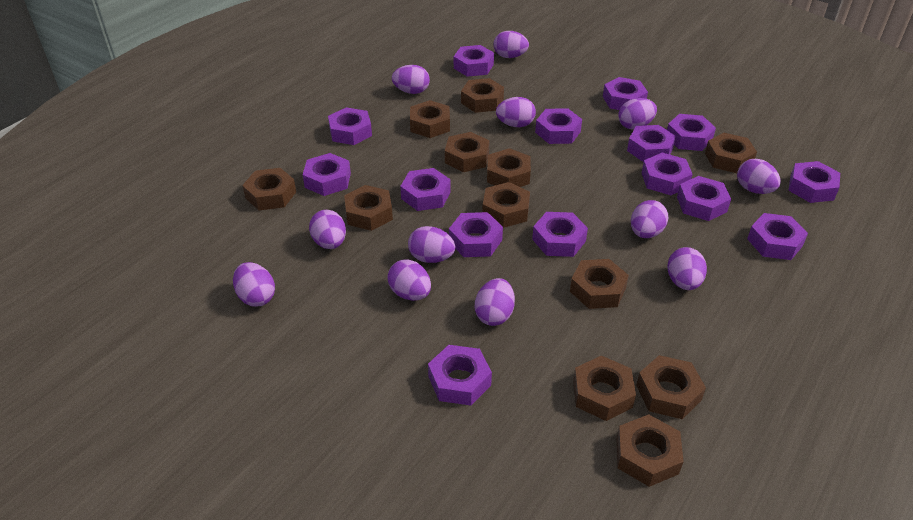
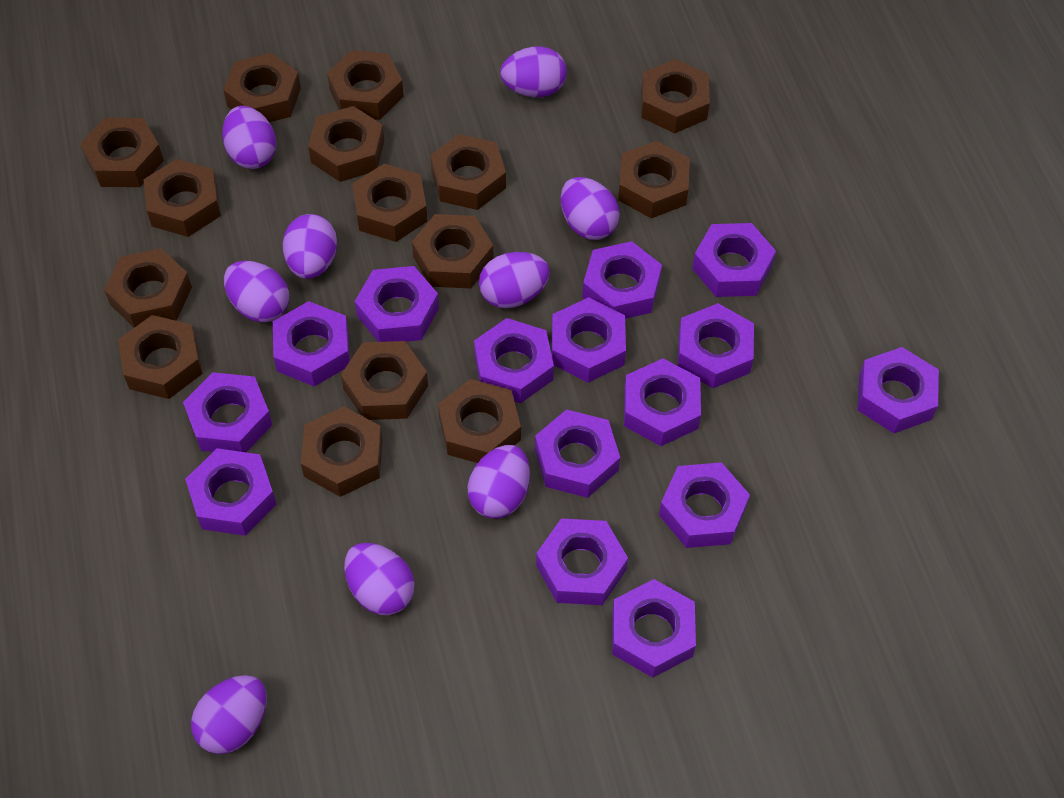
brown nut: 12 -> 15
purple egg: 12 -> 9

